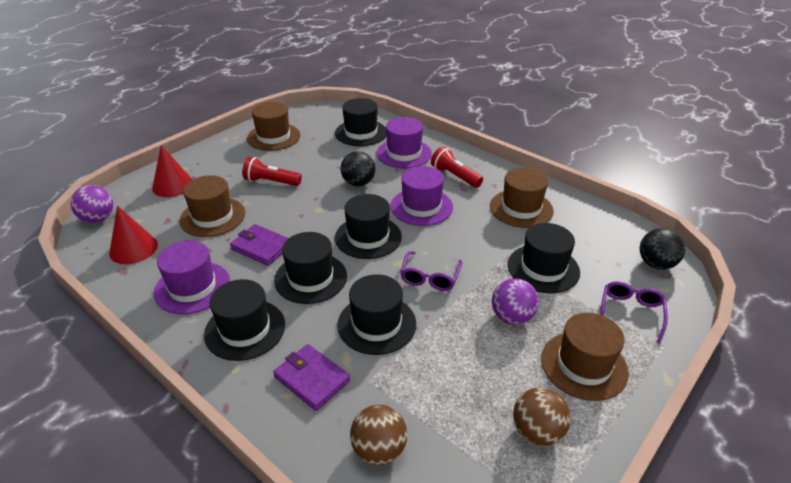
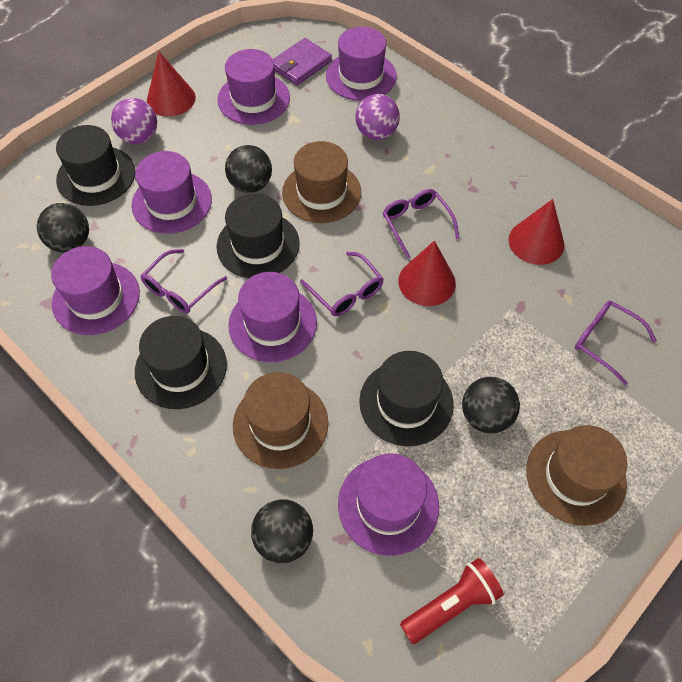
black ball: 2 -> 4
black hat: 6 -> 4
brown ball: 2 -> 0
brown hat: 4 -> 3
purple glasses: 2 -> 4
purple hat: 3 -> 6
purple wallet: 2 -> 1
red cone: 2 -> 3
red flashlight: 2 -> 1

